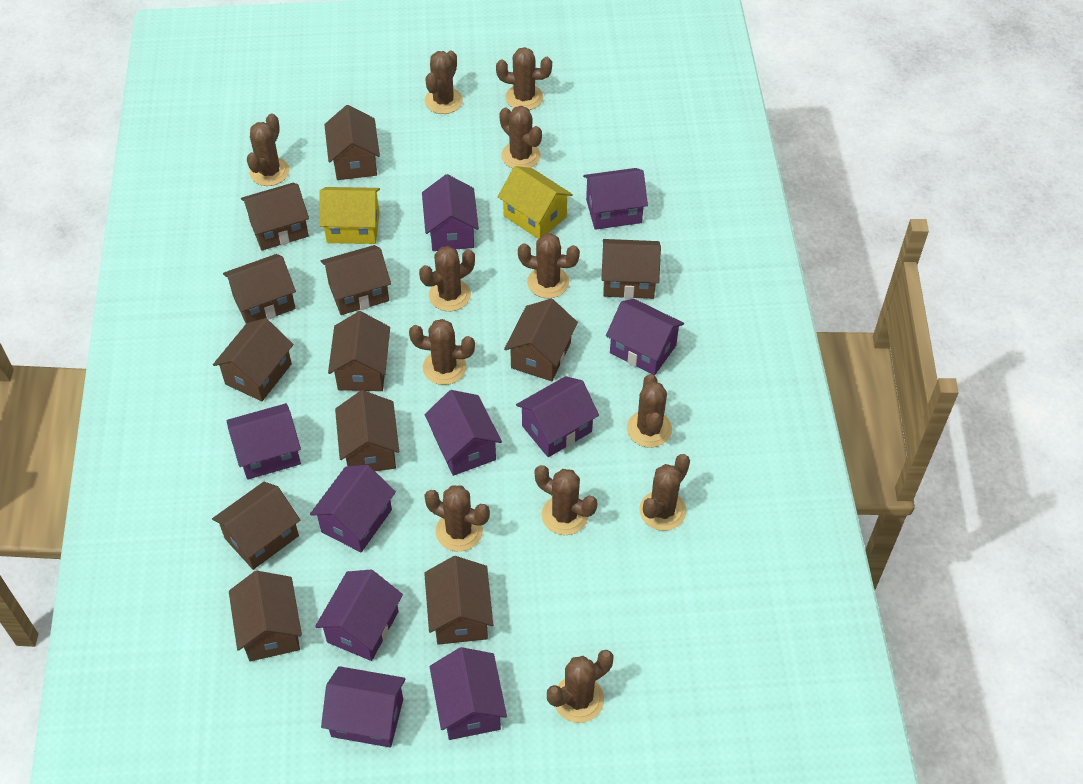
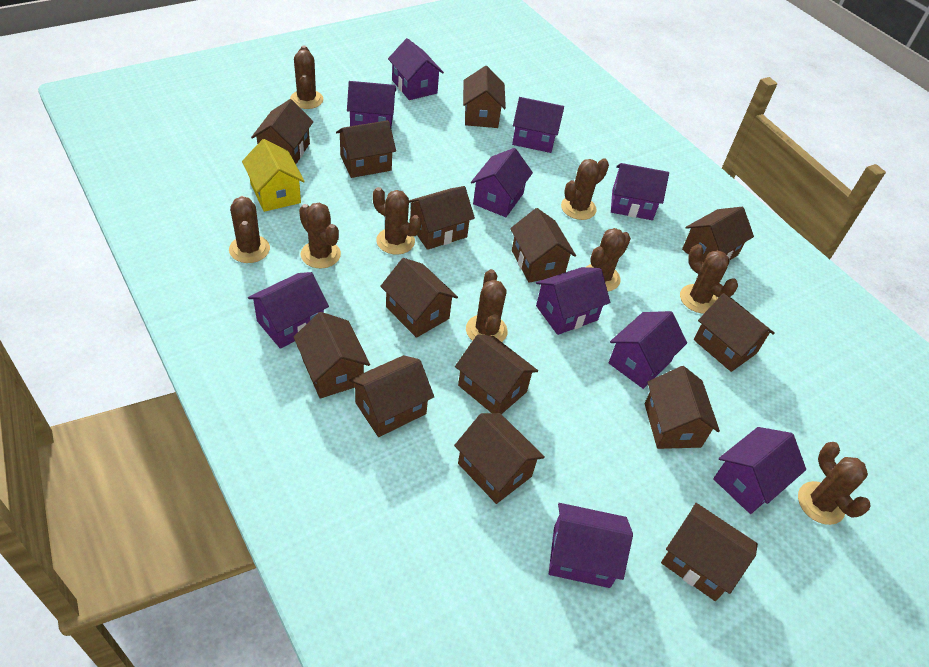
brown cactus: 12 -> 9
brown house: 12 -> 14
yellow house: 2 -> 1

